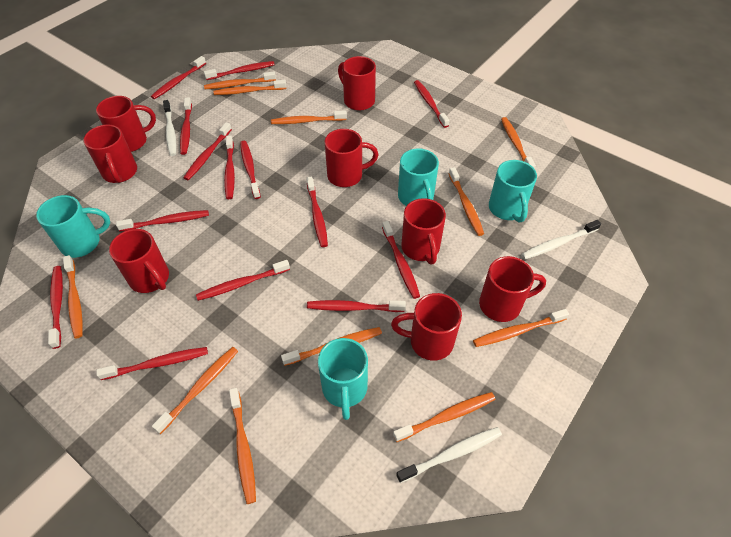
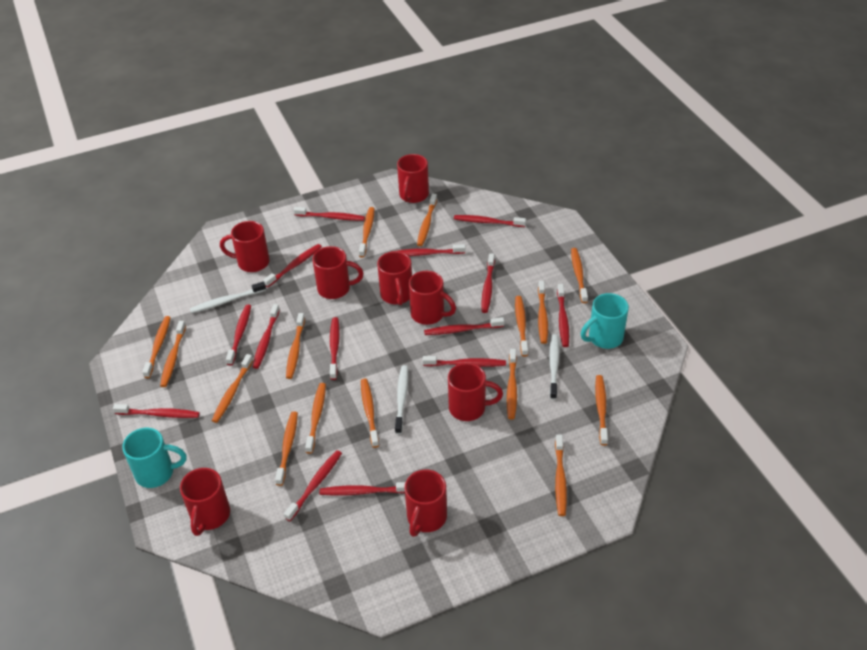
orange toothbrush: 11 -> 15
turquoise mug: 4 -> 2

